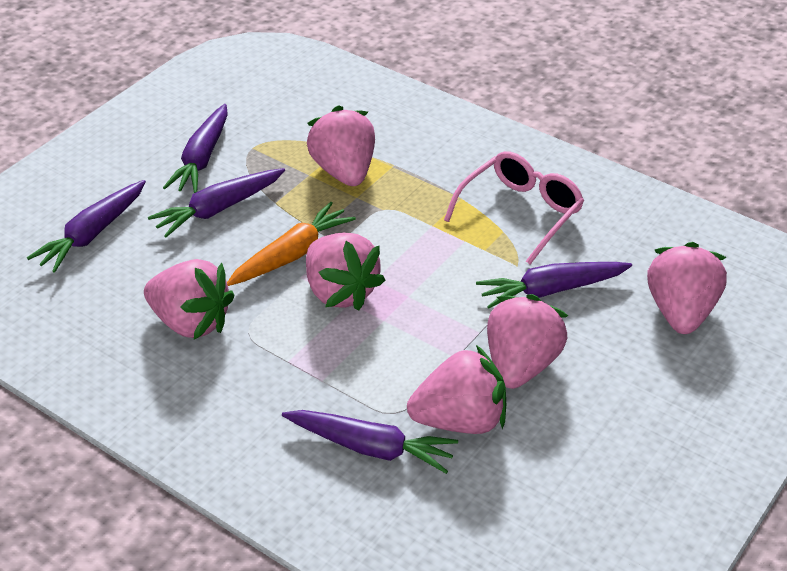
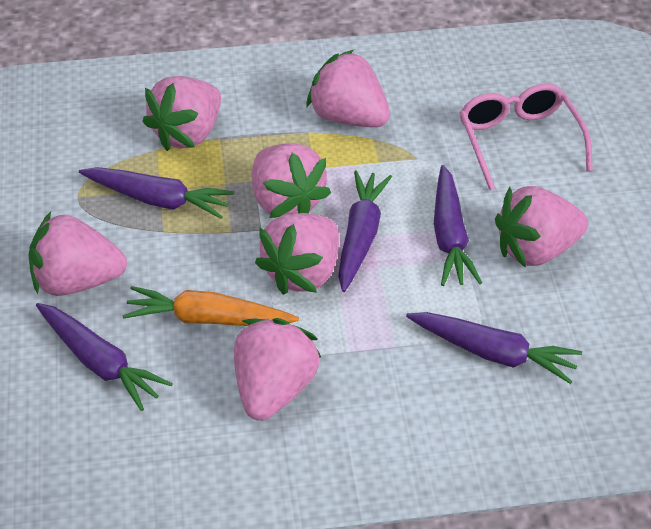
pink strawberry: 6 -> 7

